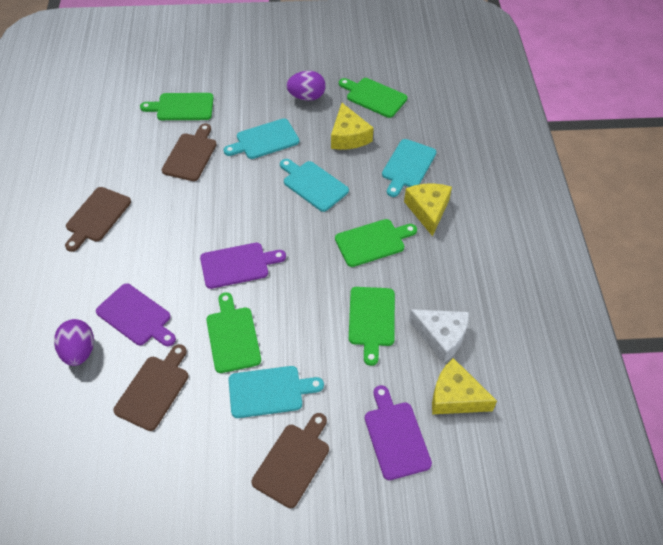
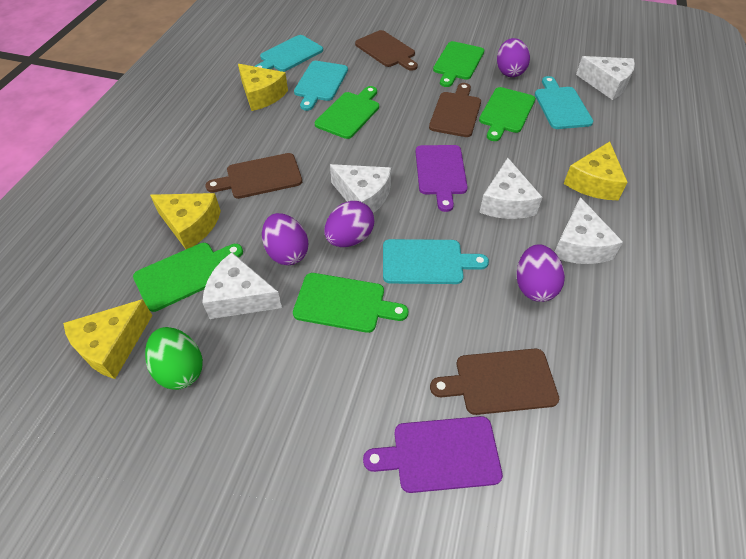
green egg: 0 -> 1
purple cutting board: 3 -> 2
purple egg: 2 -> 4
white cheese: 1 -> 5
yellow cheese: 3 -> 4

